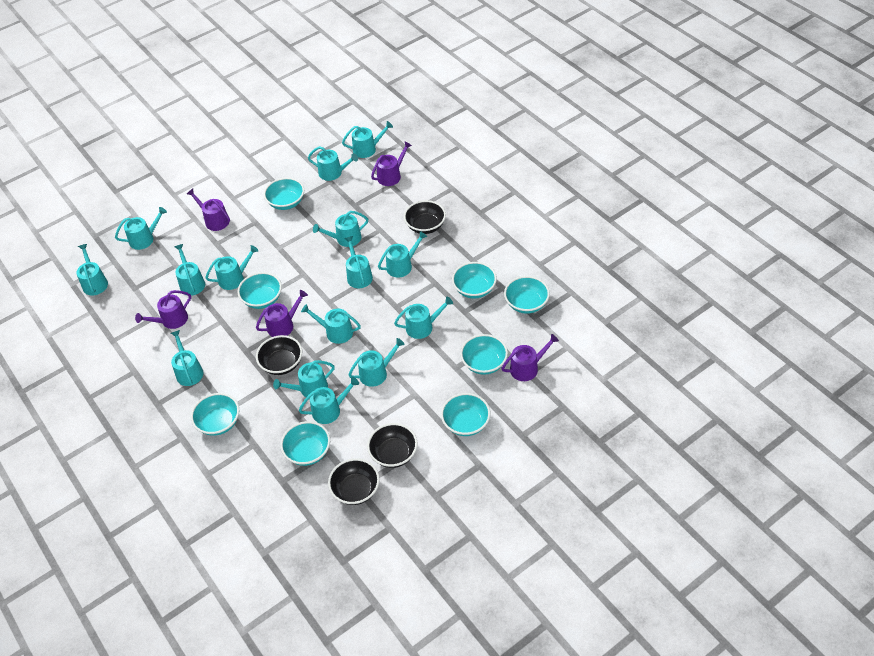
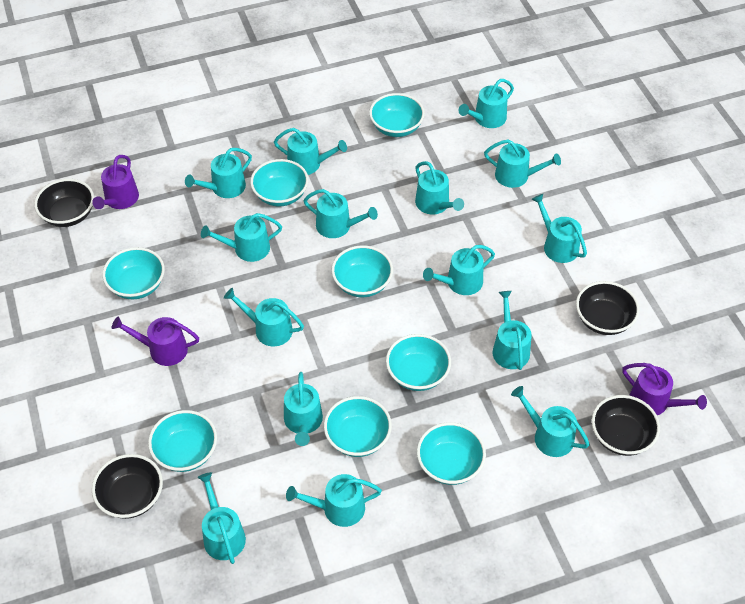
purple watering can: 5 -> 3

